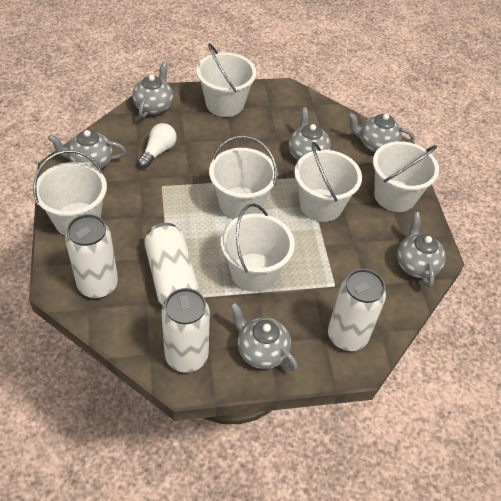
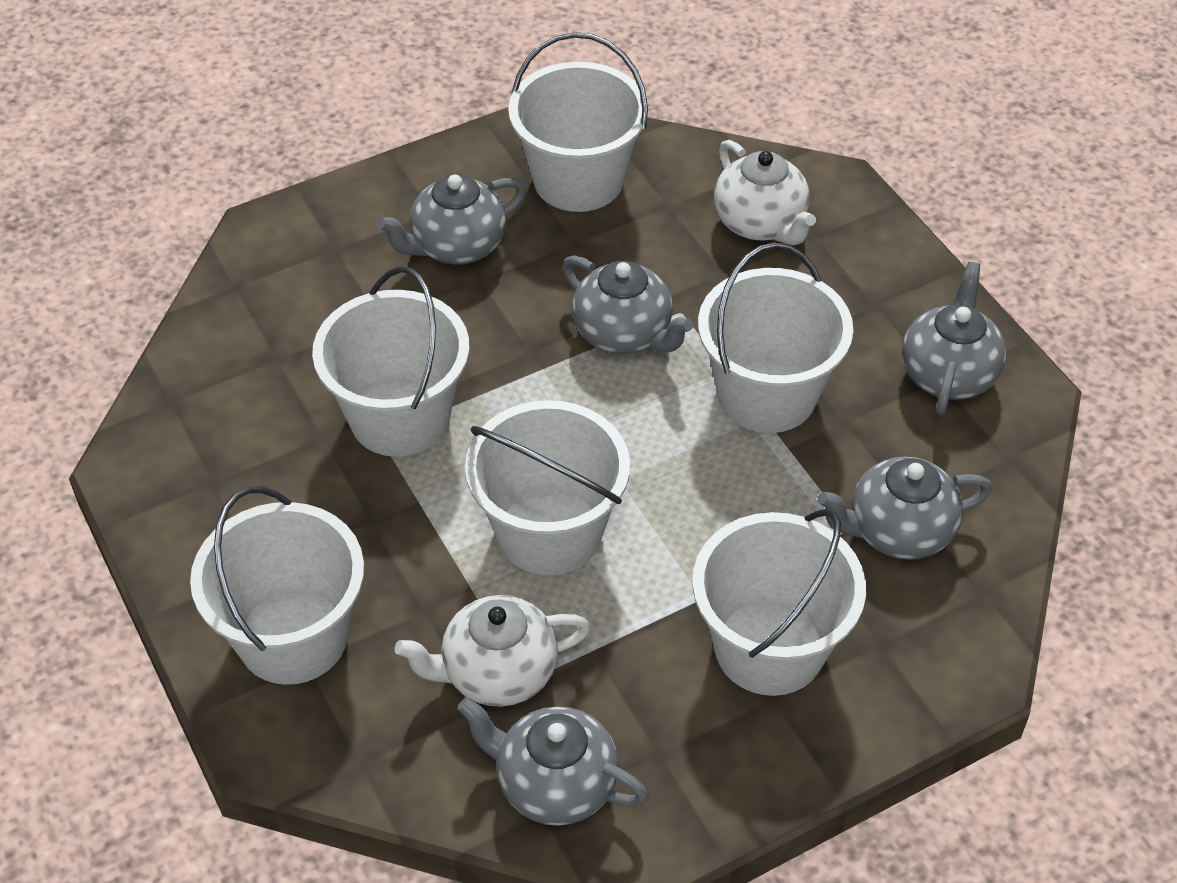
grey teapot: 6 -> 5
white can: 4 -> 0
white light bulb: 1 -> 0
white teapot: 0 -> 2

